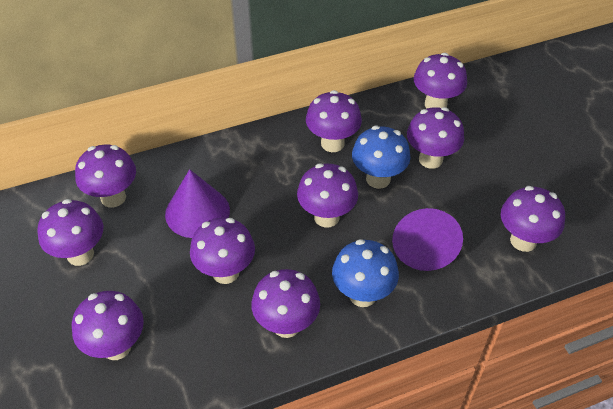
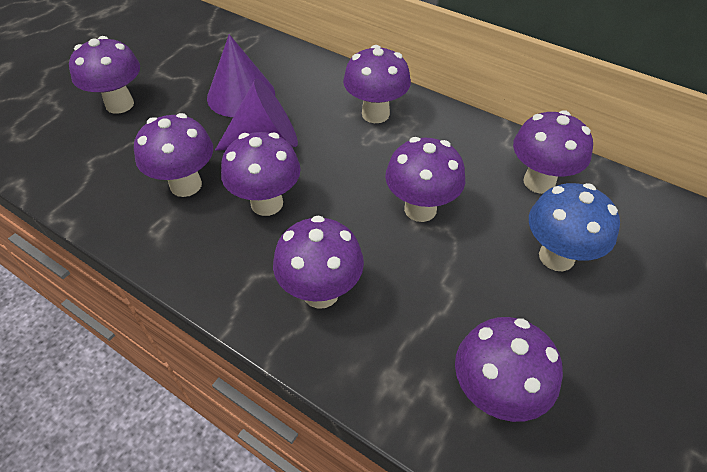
blue mushroom: 2 -> 1
purple mushroom: 10 -> 8

